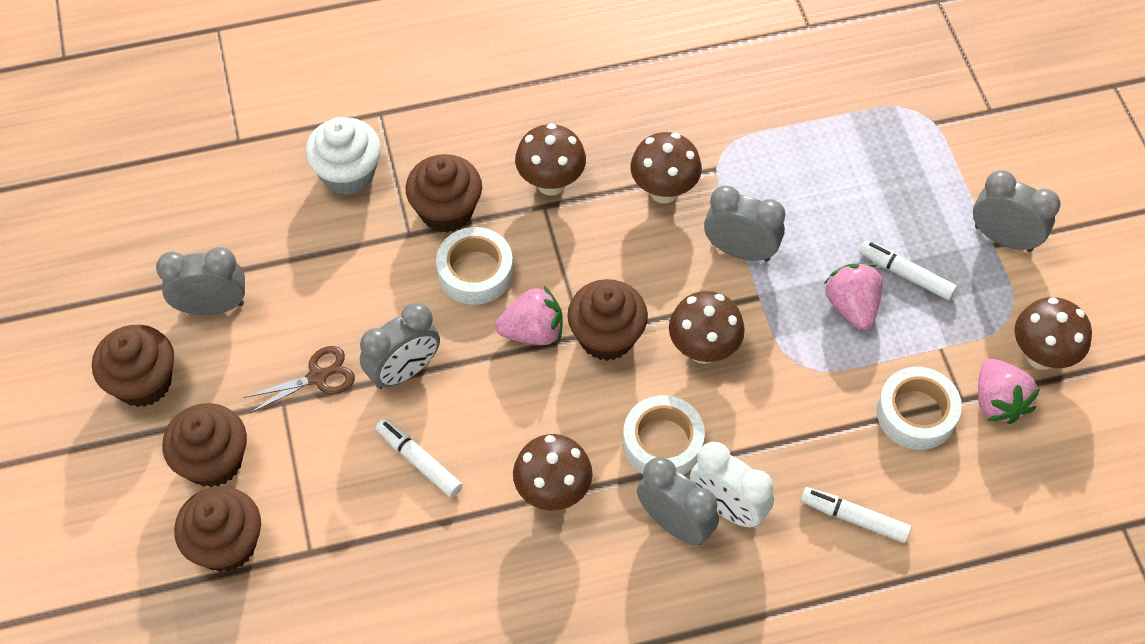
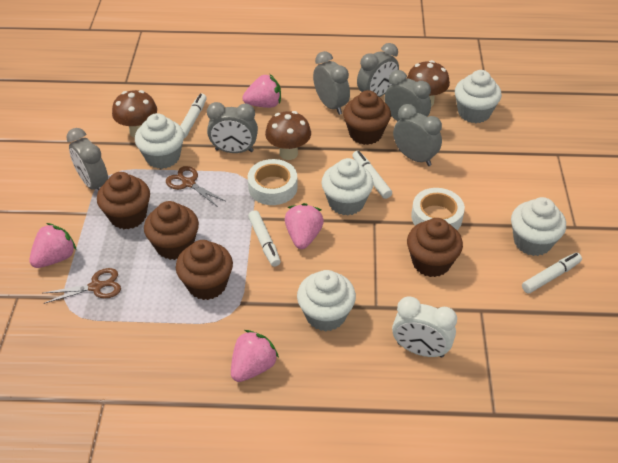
brown mushroom: 5 -> 3
brown scissors: 1 -> 2
grey clock: 5 -> 6
pink strawberry: 3 -> 4
white cupcake: 1 -> 5
white marker: 3 -> 4
white tape: 3 -> 2

